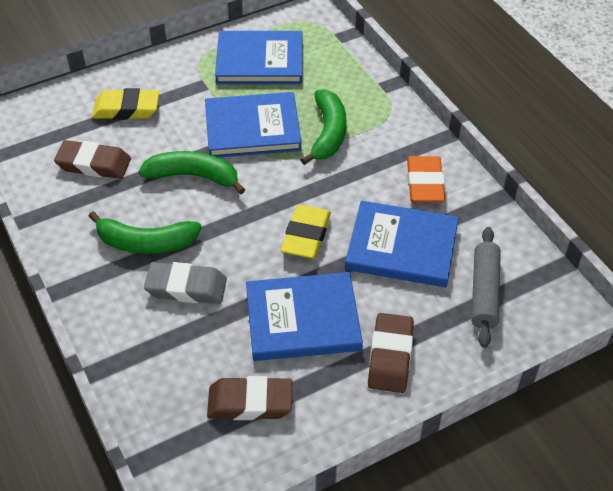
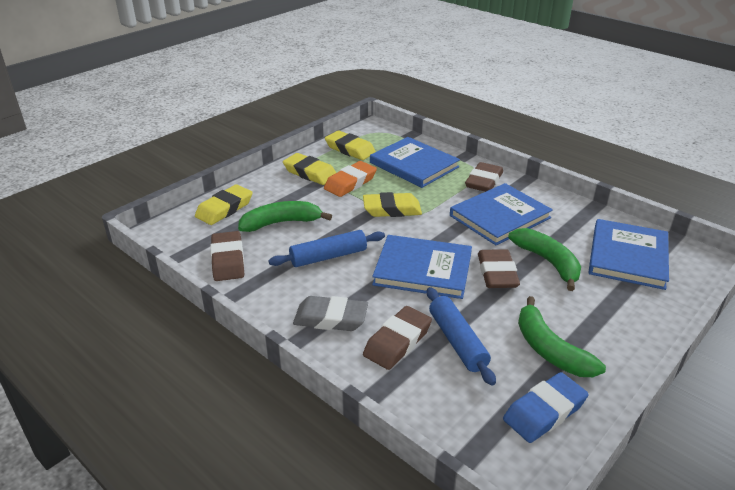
blue eraser: 0 -> 1
blue rolling pin: 0 -> 2
brown eraser: 3 -> 4
grey rolling pin: 1 -> 0
yellow eraser: 2 -> 4

